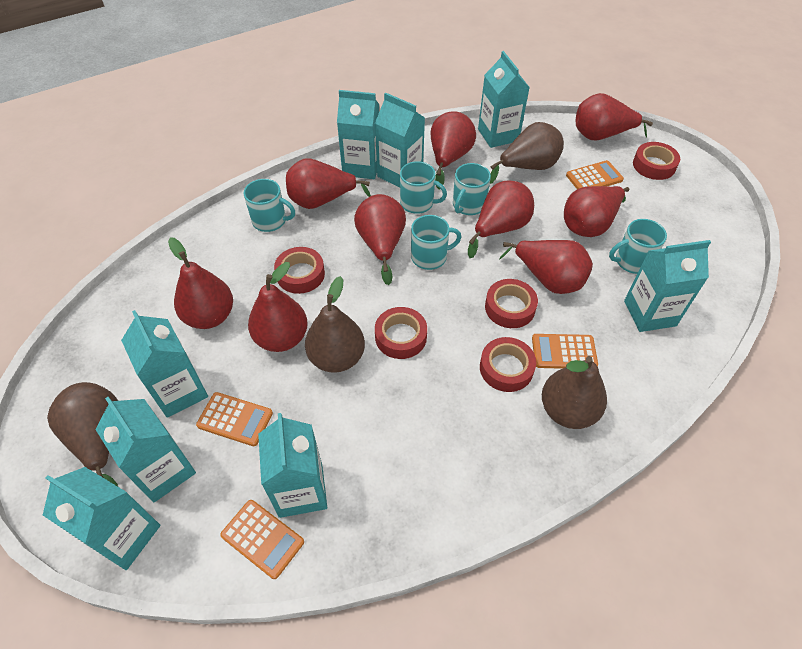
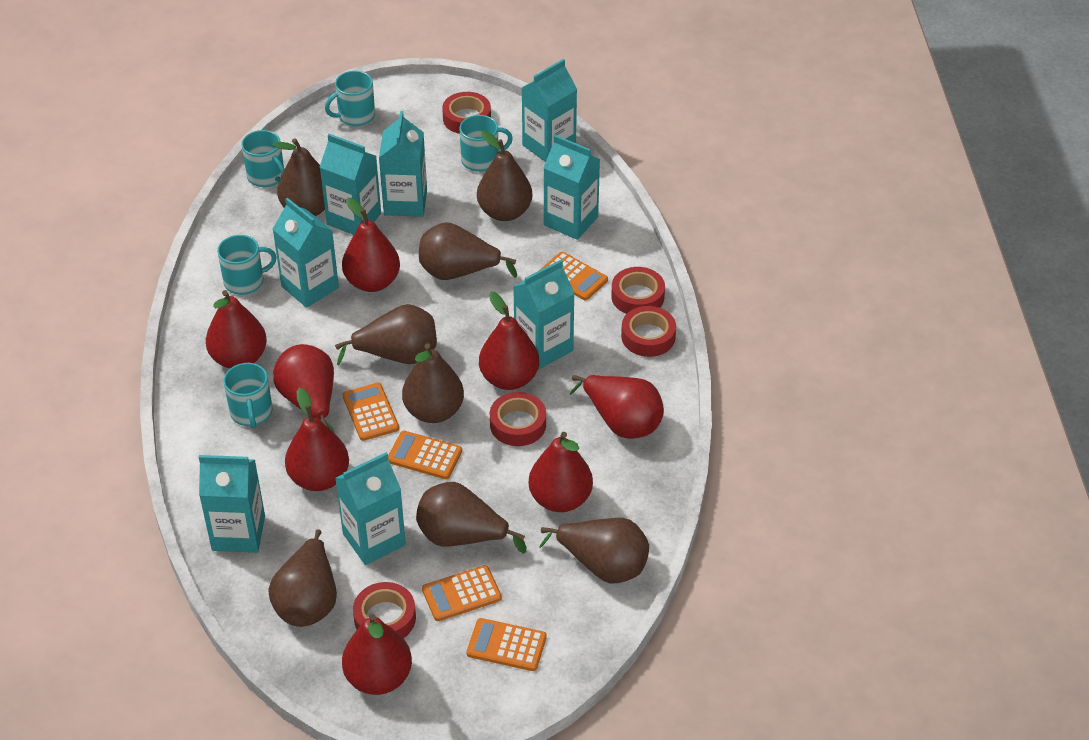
brown pear: 4 -> 8
orange calculator: 4 -> 5
red pear: 9 -> 8

